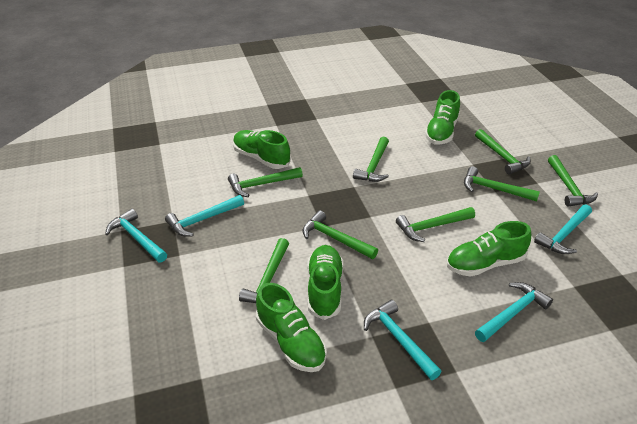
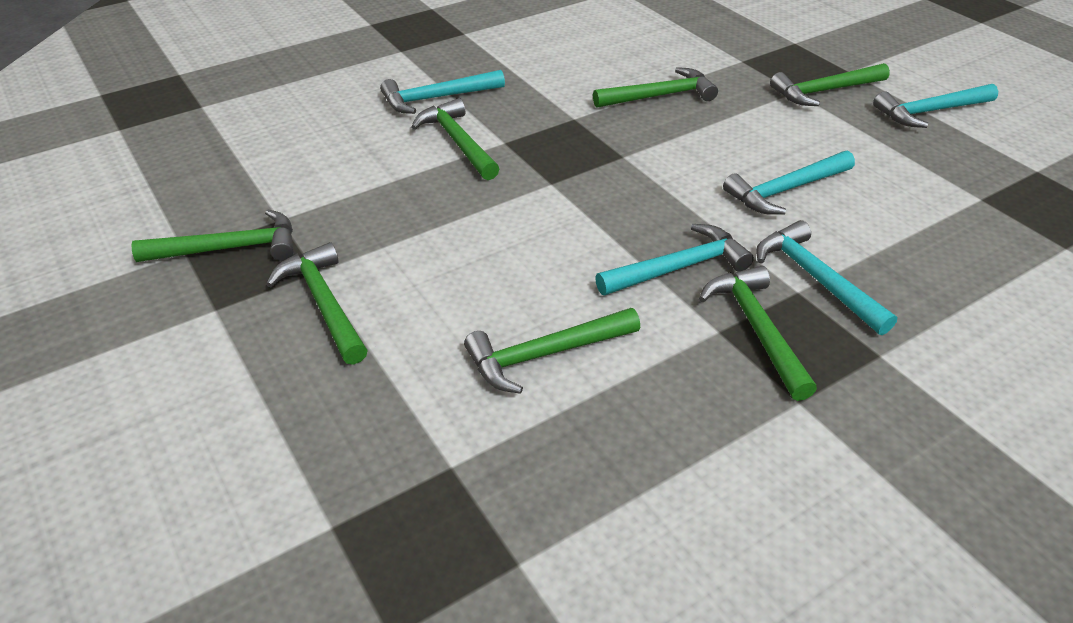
green hammer: 8 -> 7
green shoe: 5 -> 0

